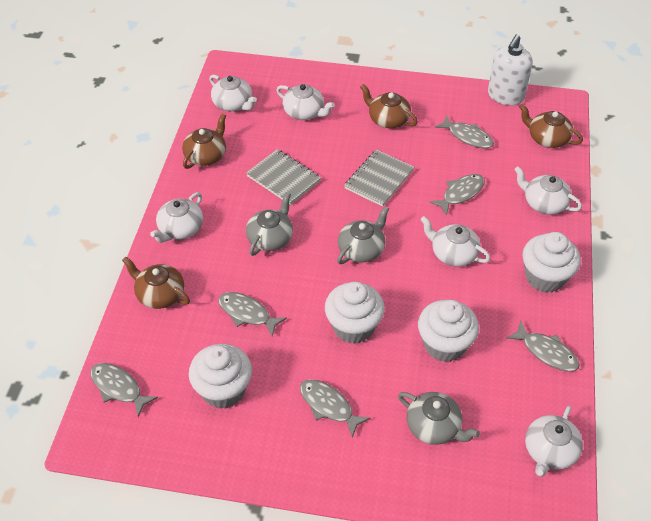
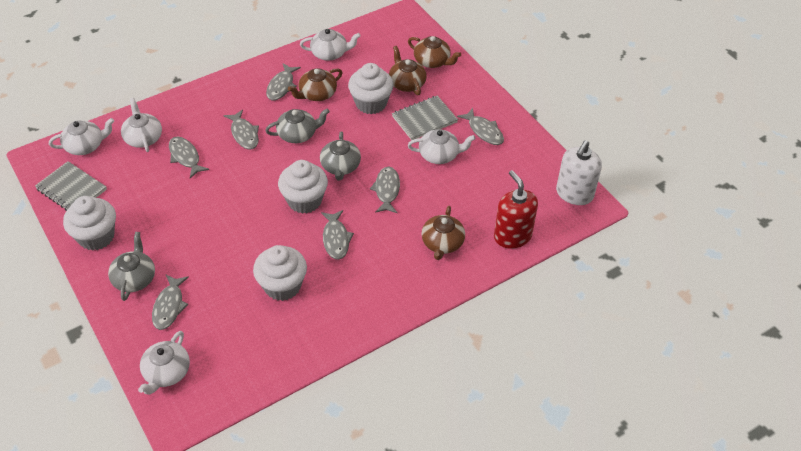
grey fish: 6 -> 7
red soap dispenser: 0 -> 1
white teapot: 6 -> 5

